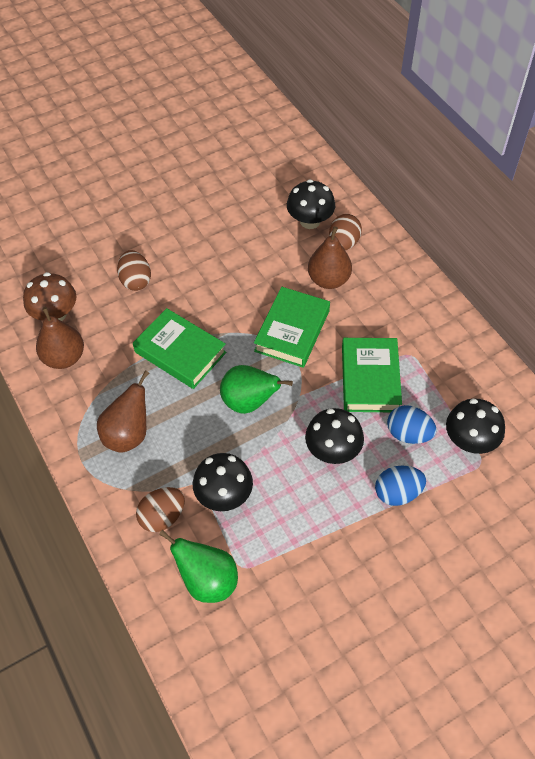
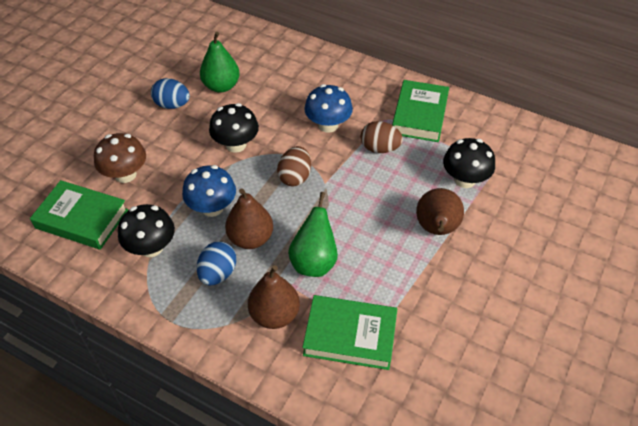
black mushroom: 4 -> 3
blue mushroom: 0 -> 2
brown egg: 3 -> 2

